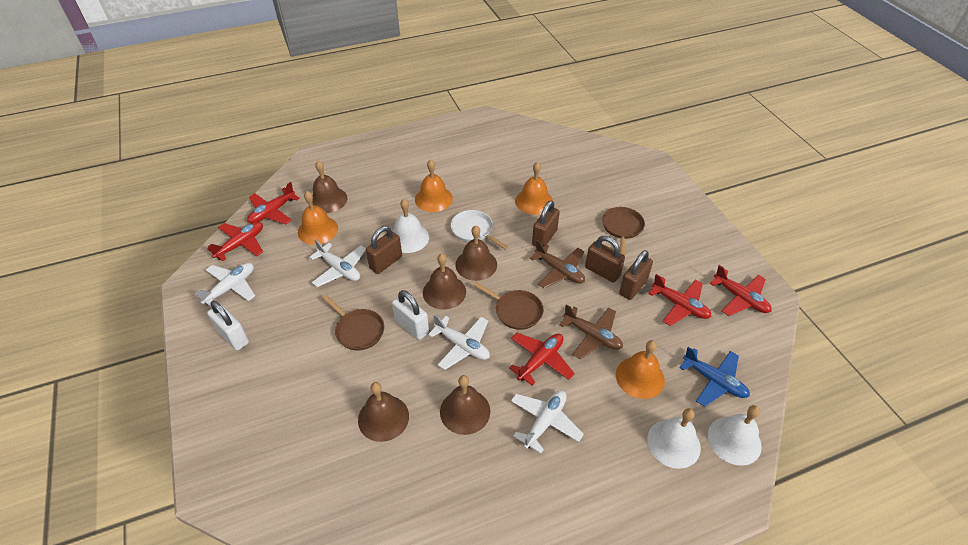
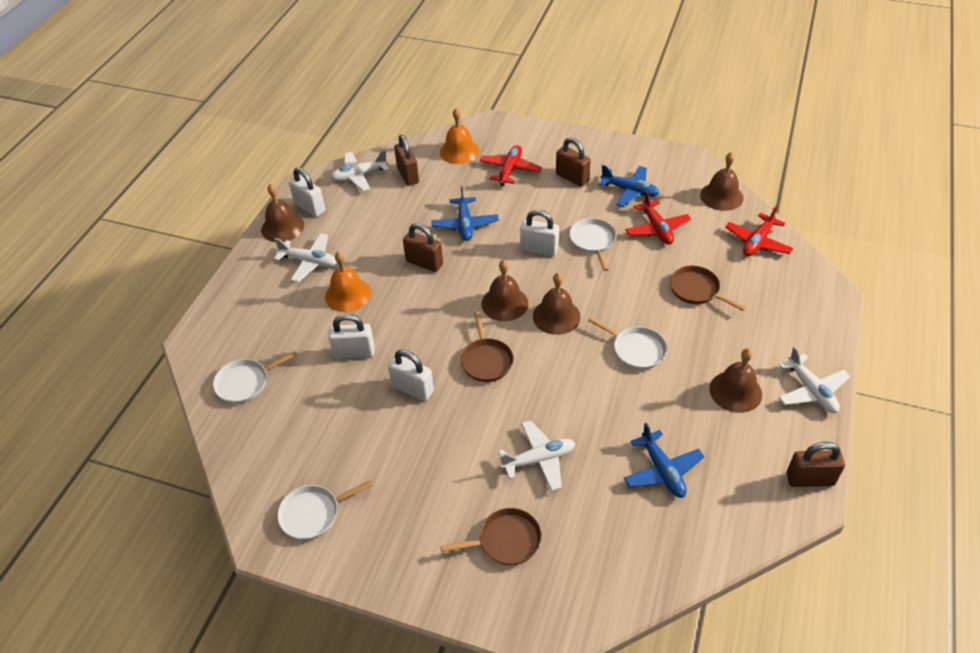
blue plane: 1 -> 3
brown plane: 2 -> 0
orange bell: 4 -> 2
red plane: 5 -> 3
white bell: 3 -> 0
white padlock: 2 -> 4
white pan: 1 -> 4

